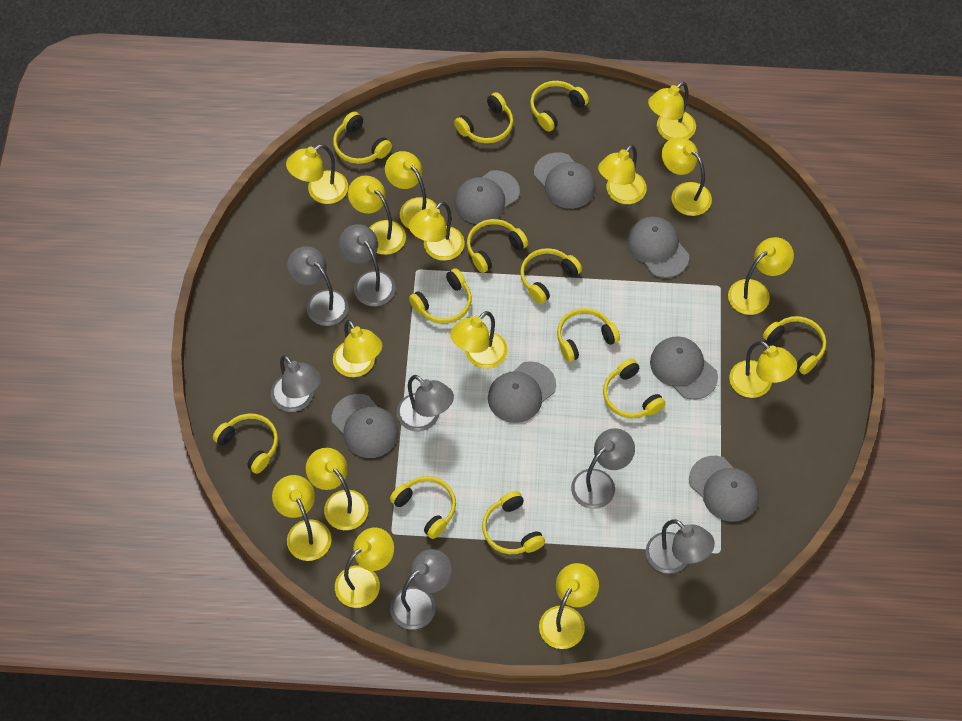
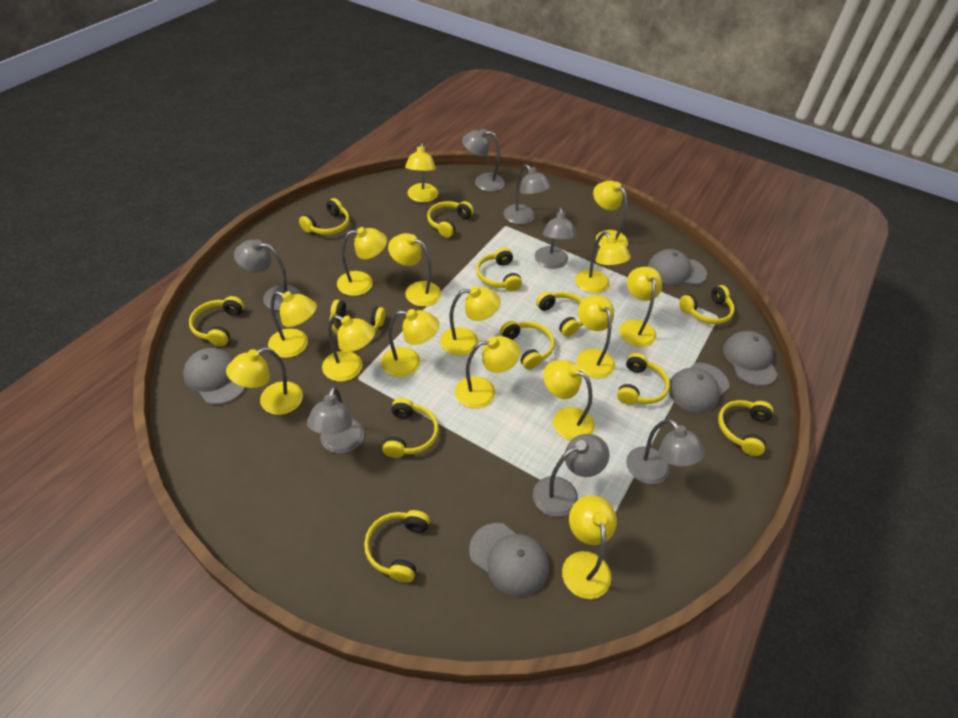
grey cap: 7 -> 5

